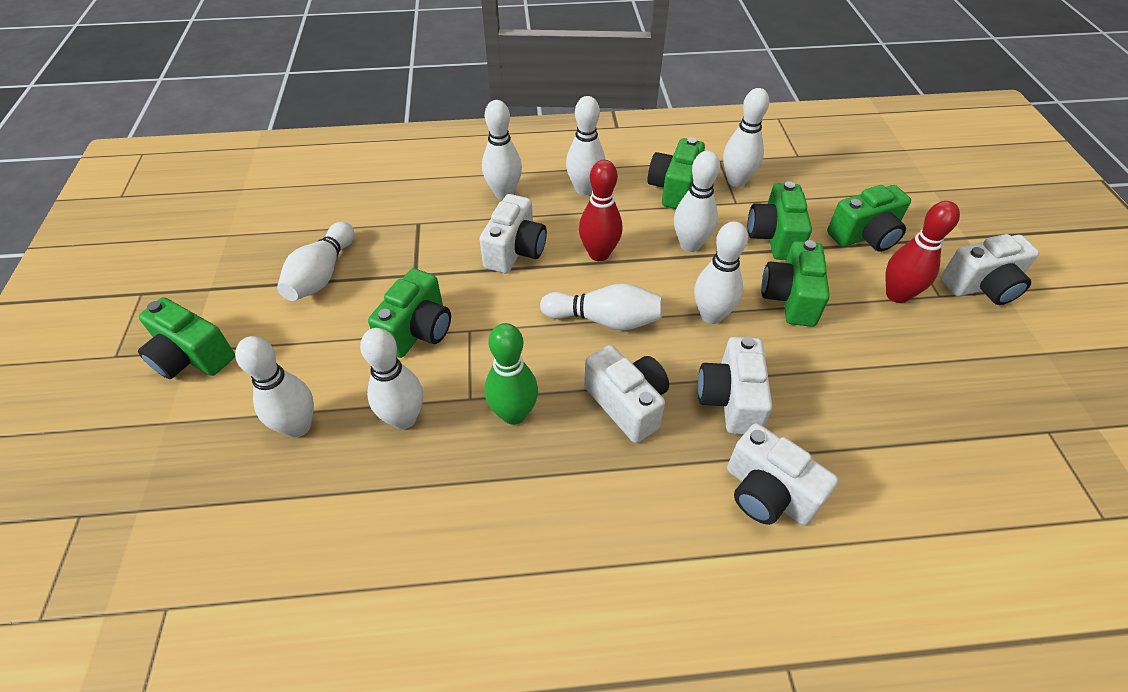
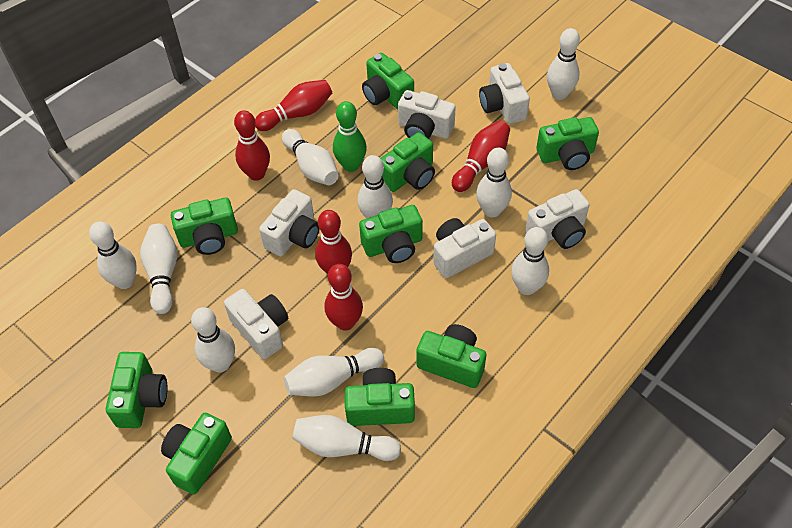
green camera: 6 -> 9
red bowling pin: 2 -> 5
white bowling pin: 9 -> 10
white camera: 5 -> 6

